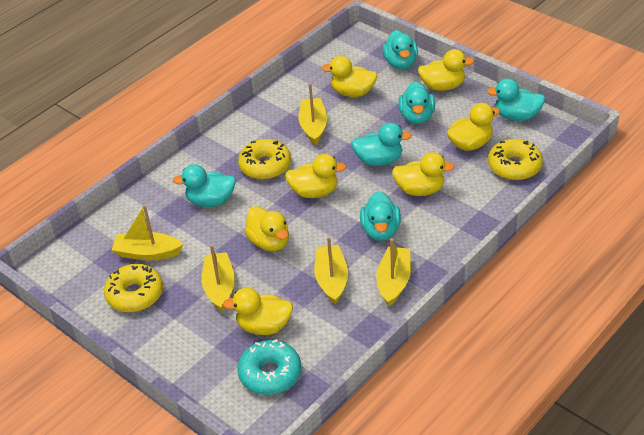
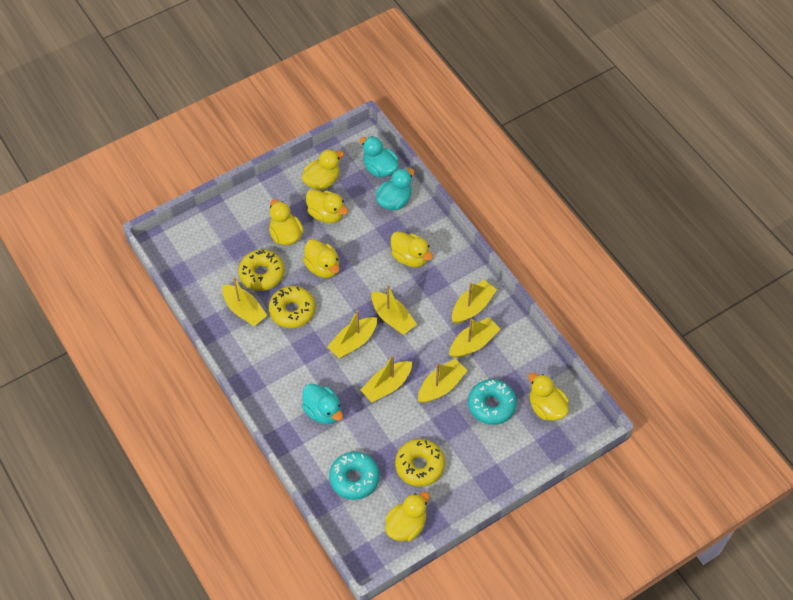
turquoise donut: 1 -> 2
turquoise duck: 6 -> 3
yellow boat: 5 -> 7

